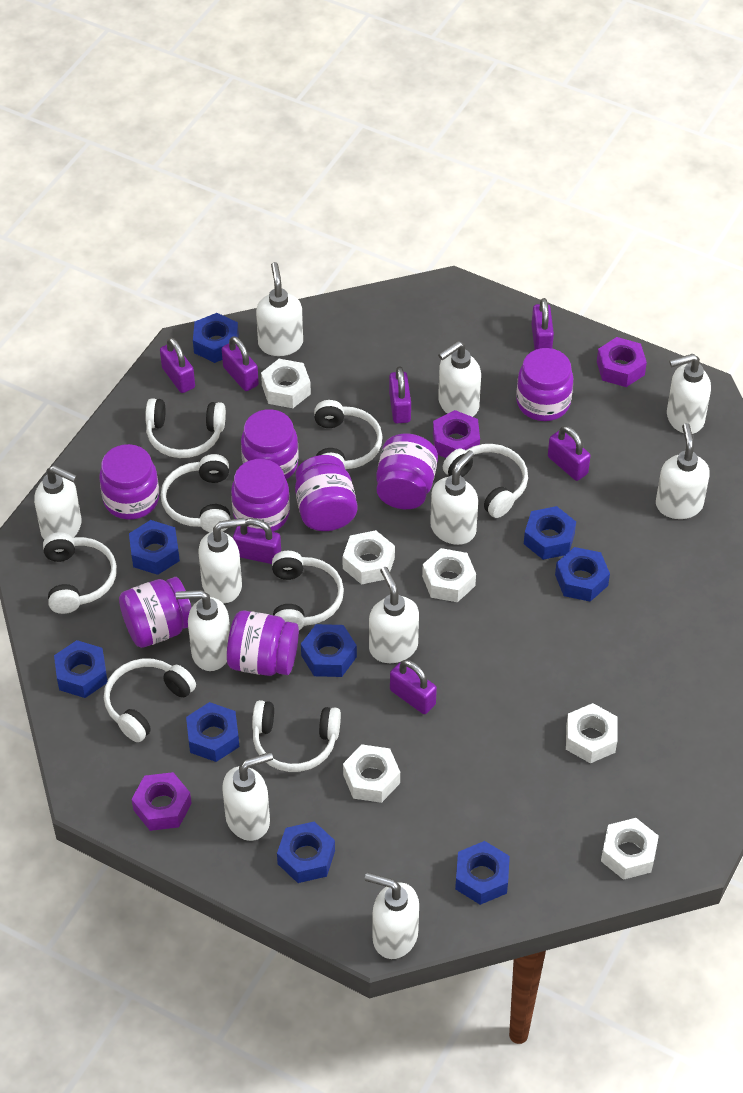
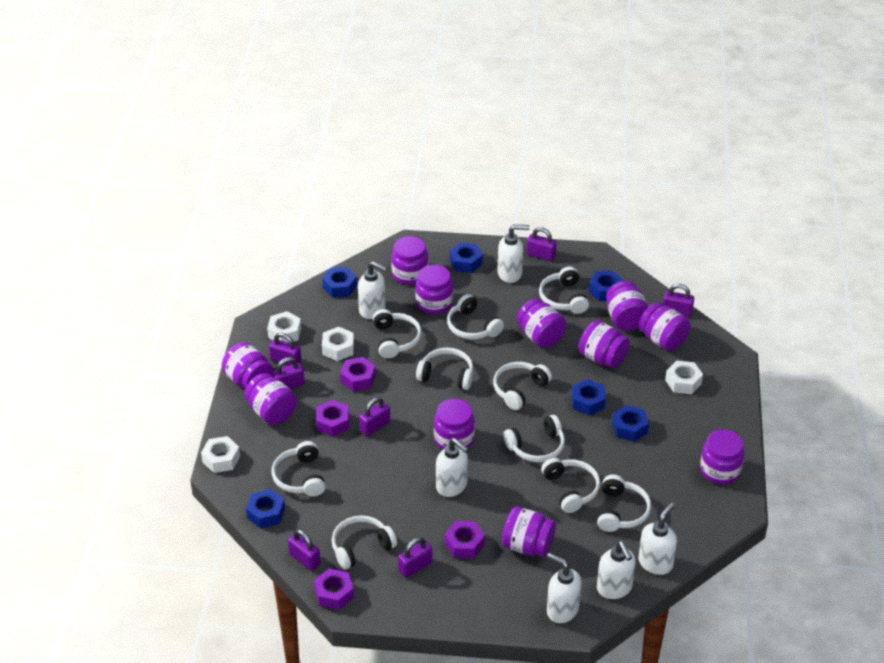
blue nut: 9 -> 6
purple jar: 8 -> 11
purple nut: 3 -> 4
white headphones: 8 -> 10
white nut: 6 -> 4
white soap dispenser: 11 -> 6

